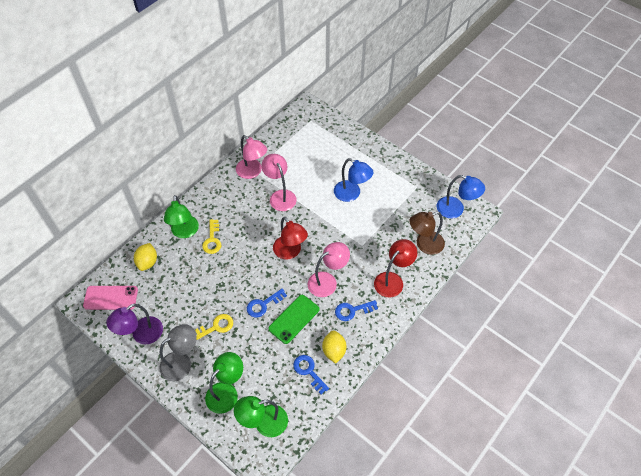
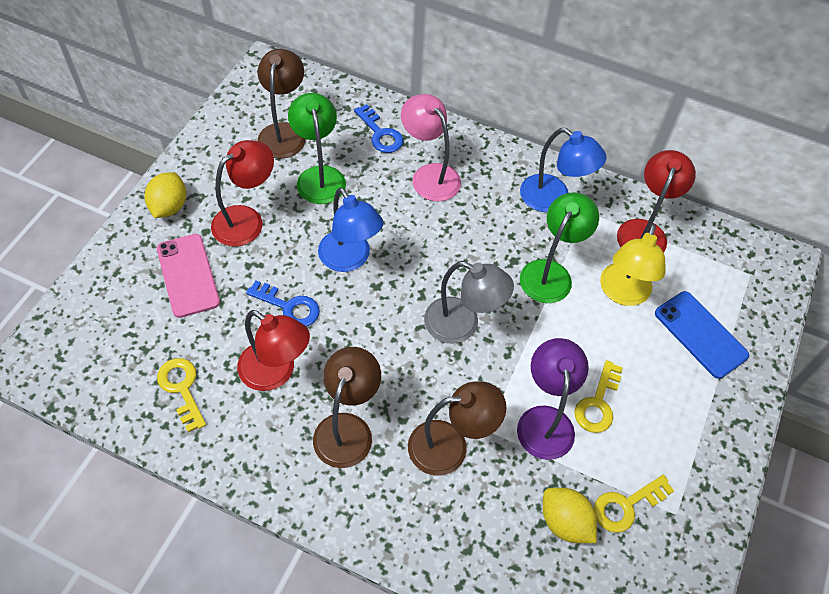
blue key: 3 -> 2
blue phone: 0 -> 1
brown lamp: 1 -> 3
green lamp: 3 -> 2
green phone: 1 -> 0
pink lamp: 3 -> 1
red lamp: 2 -> 3
yellow key: 2 -> 3
yellow lamp: 0 -> 1

